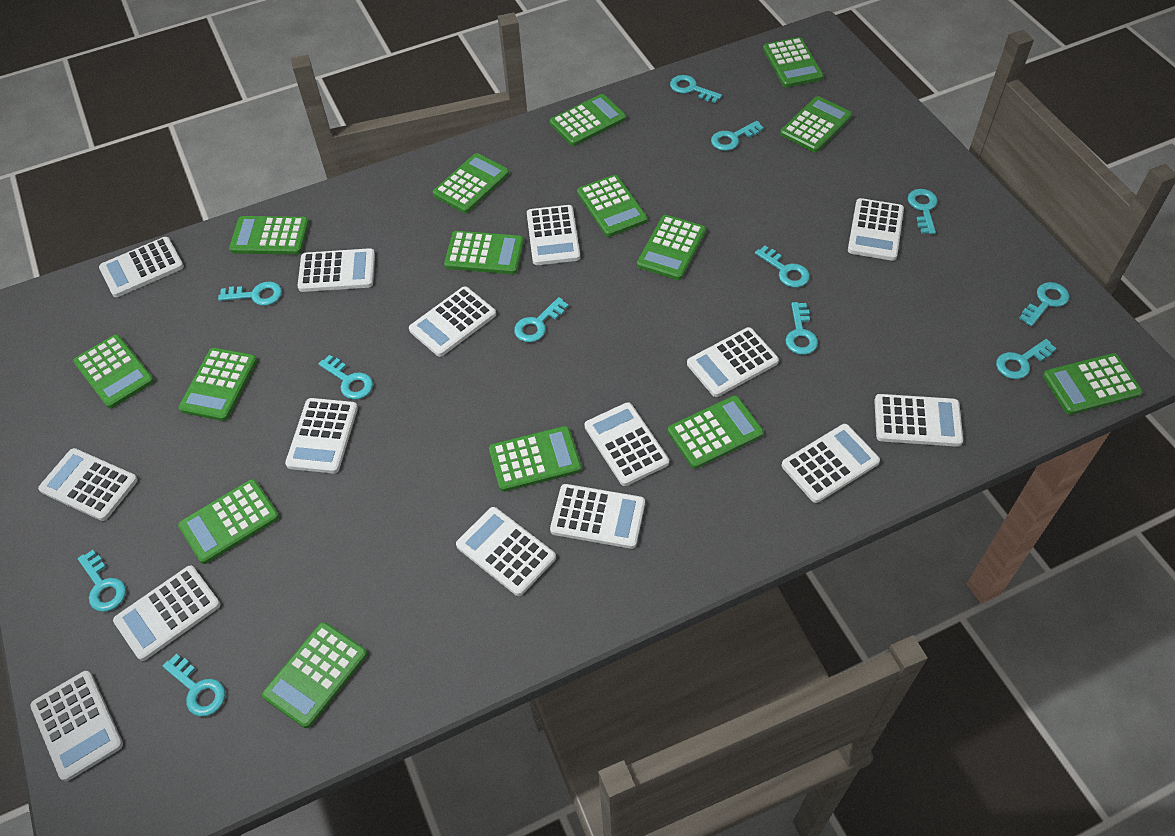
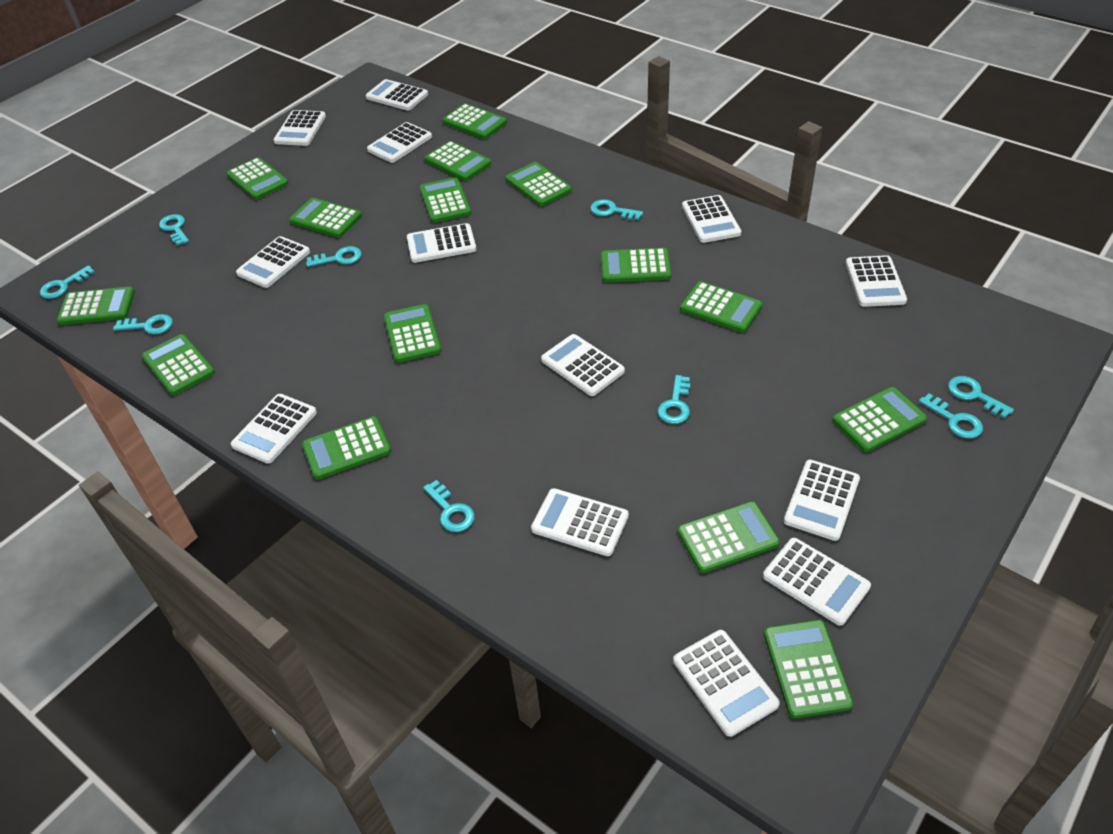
turquoise key: 12 -> 9
white calculator: 15 -> 13

